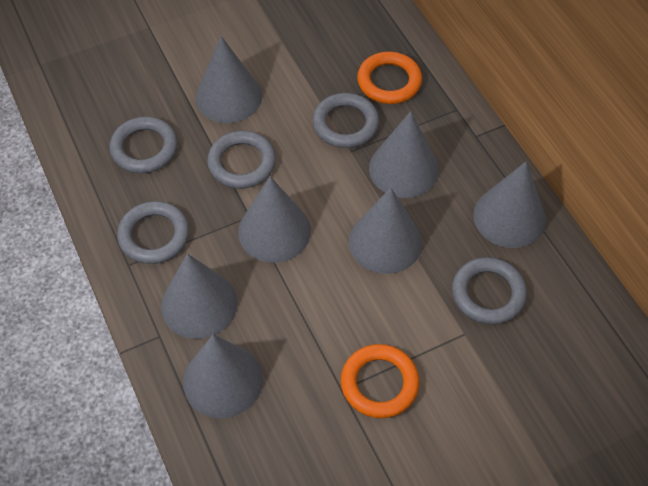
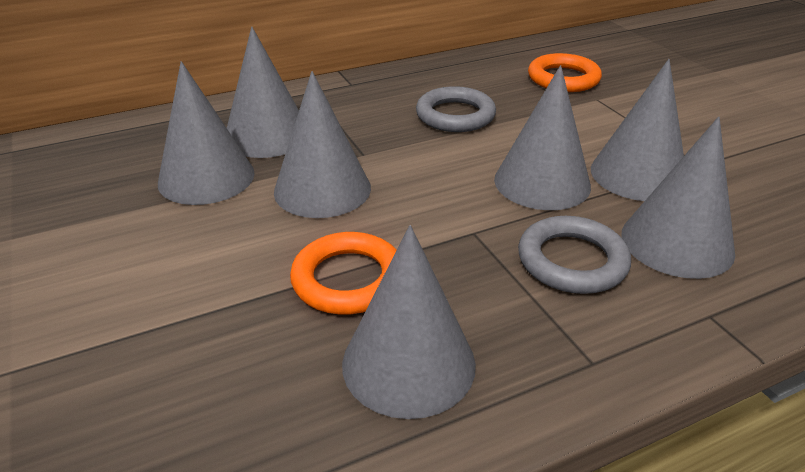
grey ring: 5 -> 2

